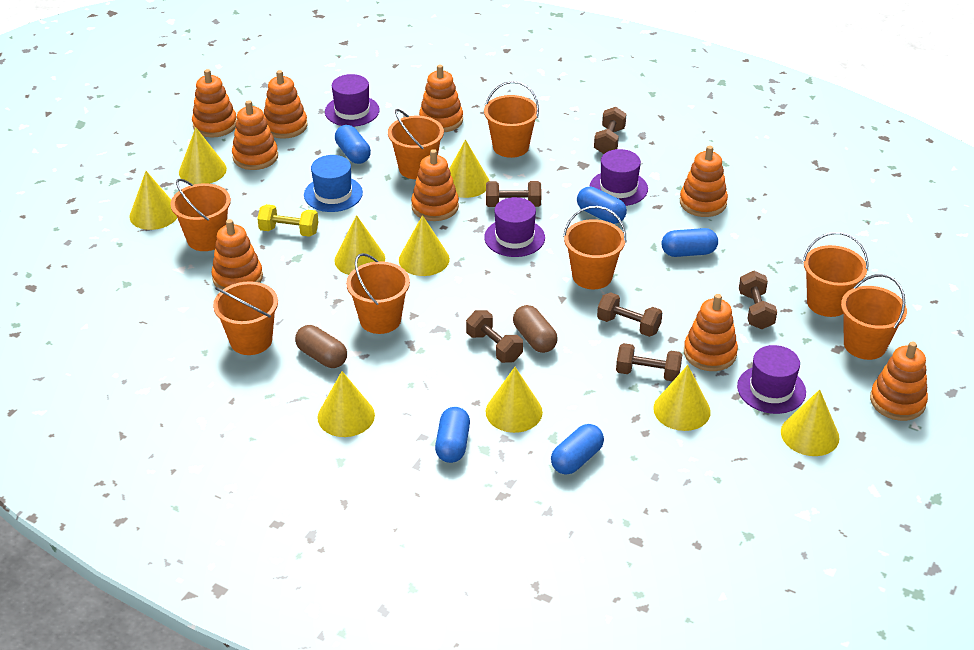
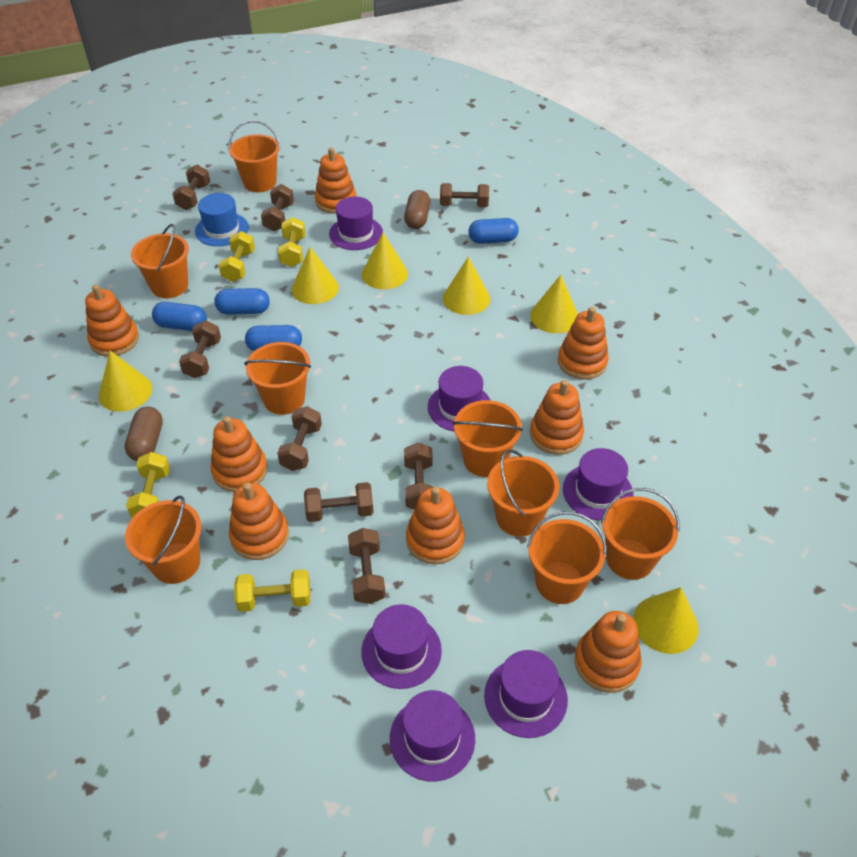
blue capsule: 5 -> 4
brown dumbbell: 6 -> 8
orange stacking toy: 9 -> 8
purple hat: 4 -> 6
yellow cone: 9 -> 6
yellow dumbbell: 1 -> 4

